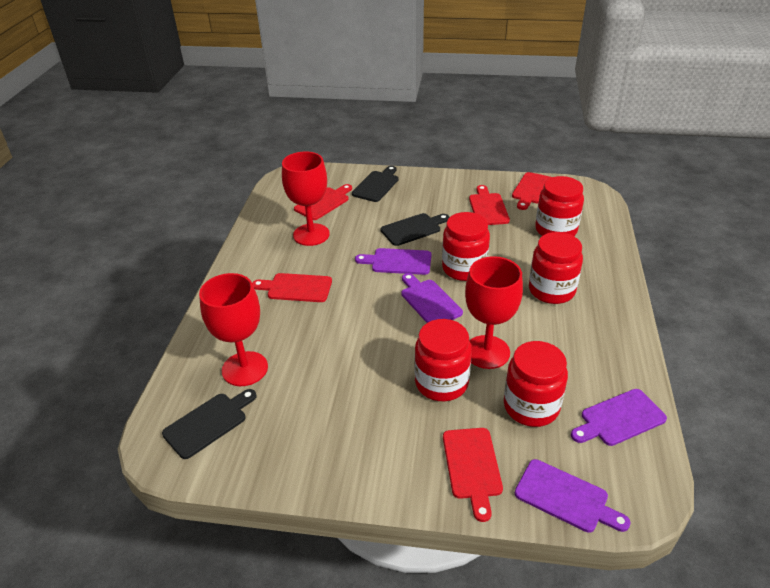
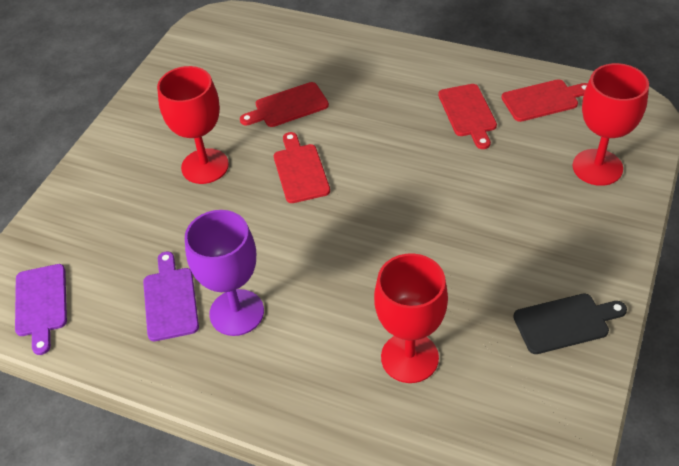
black cutting board: 3 -> 1
purple cutting board: 4 -> 2
purple goblet: 0 -> 1
red cutting board: 5 -> 4
red jar: 5 -> 0

